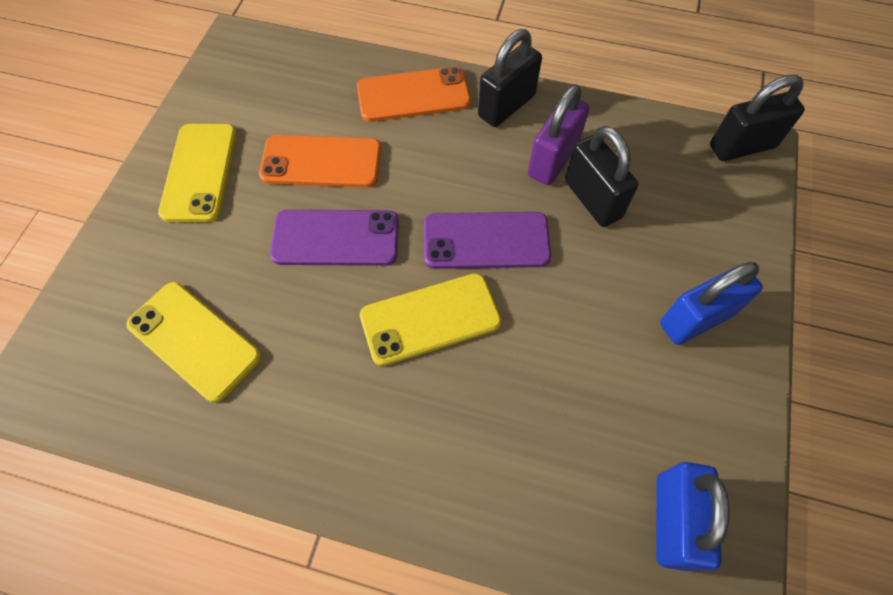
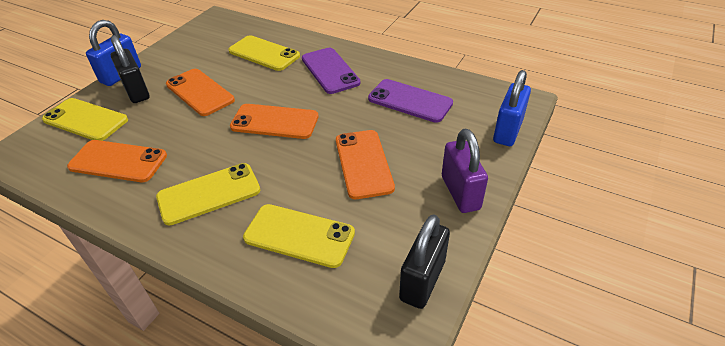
black padlock: 3 -> 2
orange phone: 2 -> 4
yellow phone: 3 -> 4

